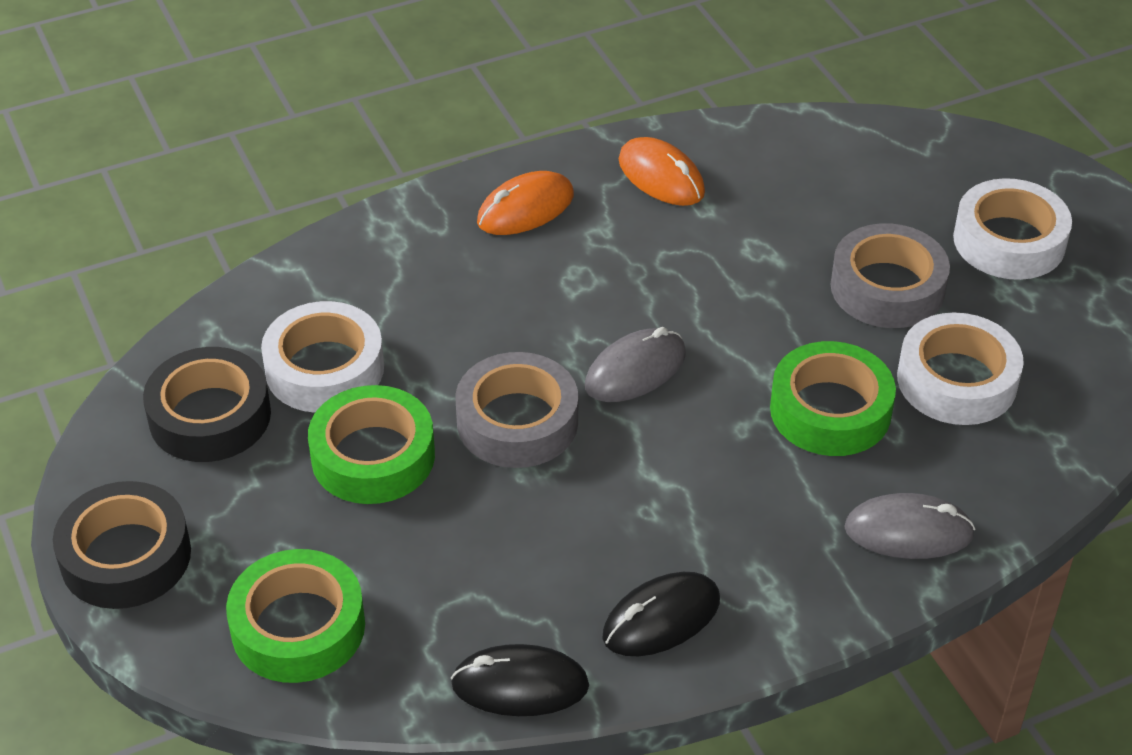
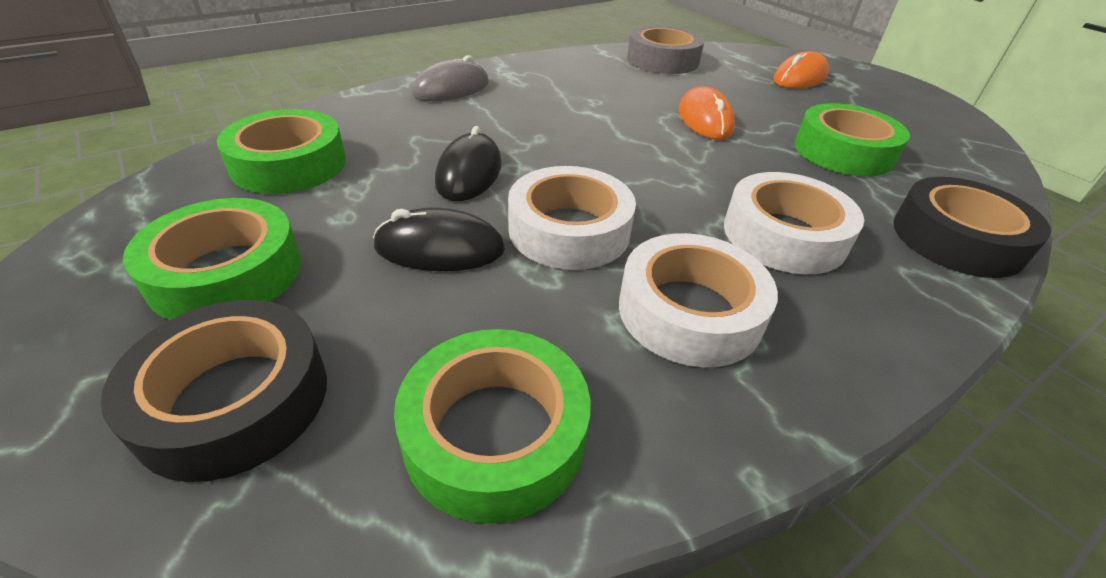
green tape: 3 -> 4
grey mouse: 2 -> 1
grey tape: 2 -> 1

